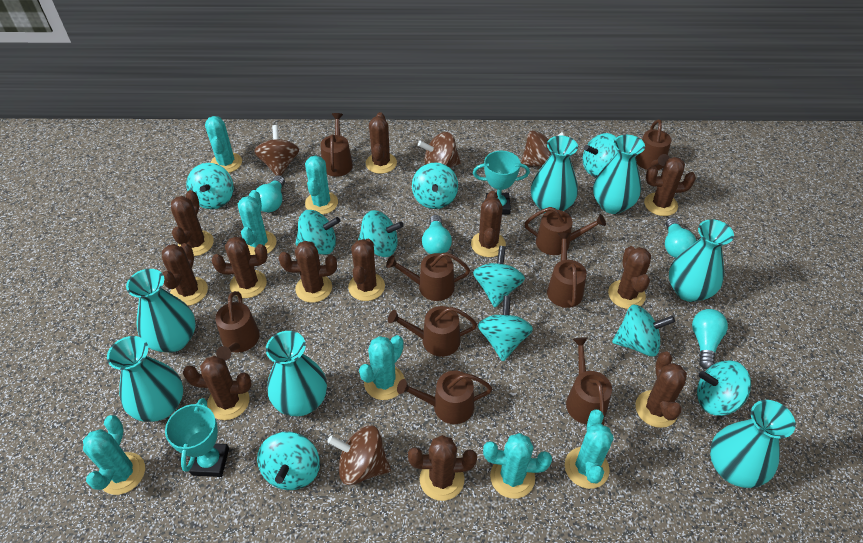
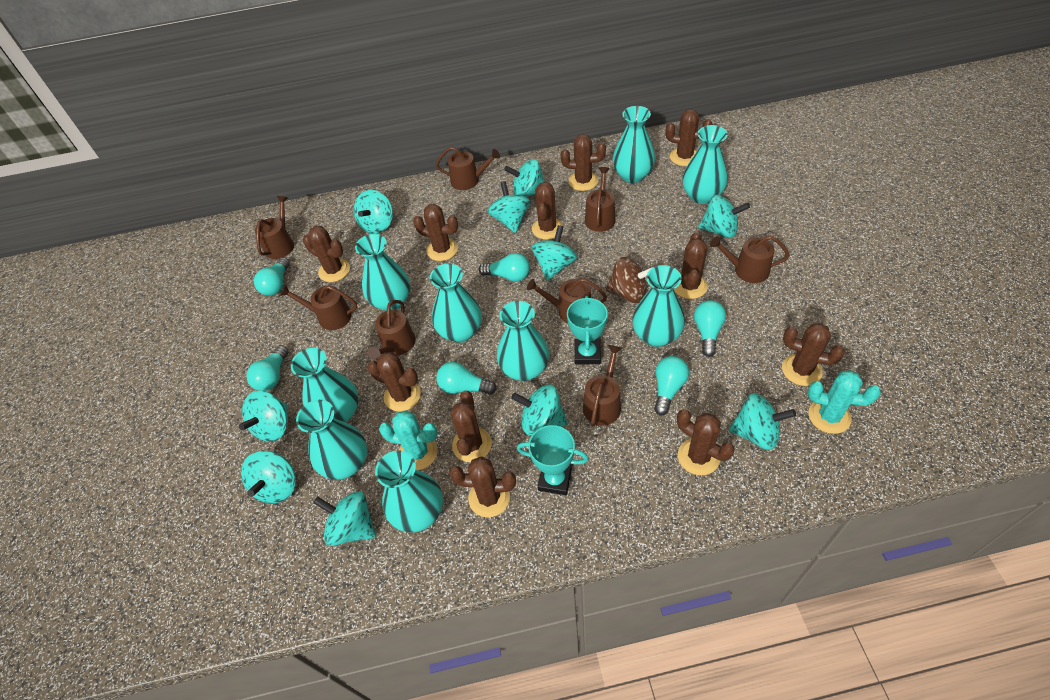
brown cactus: 12 -> 11
brown spinning top: 4 -> 1
brown watering can: 9 -> 8
turquoise cactus: 7 -> 2
turquoise light bulb: 4 -> 6
turquoise vase: 7 -> 9

